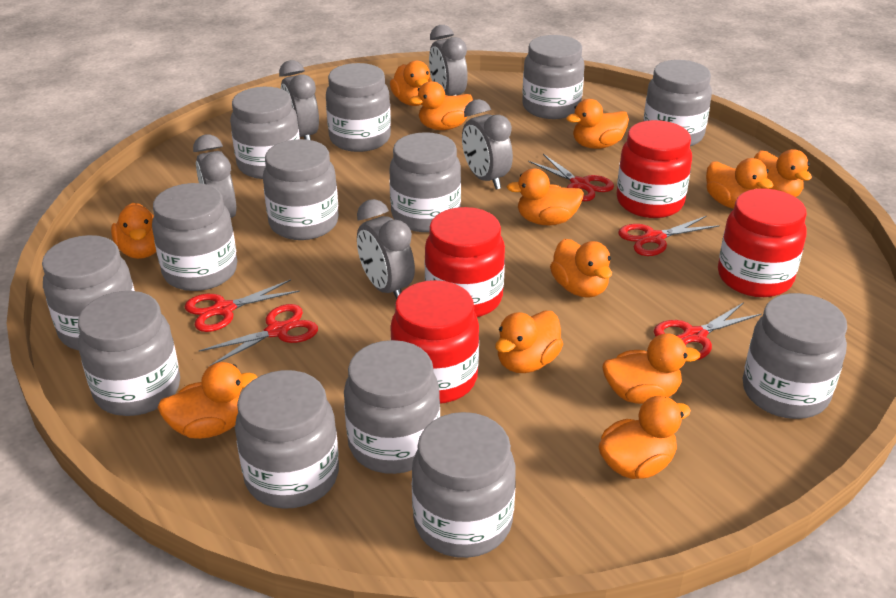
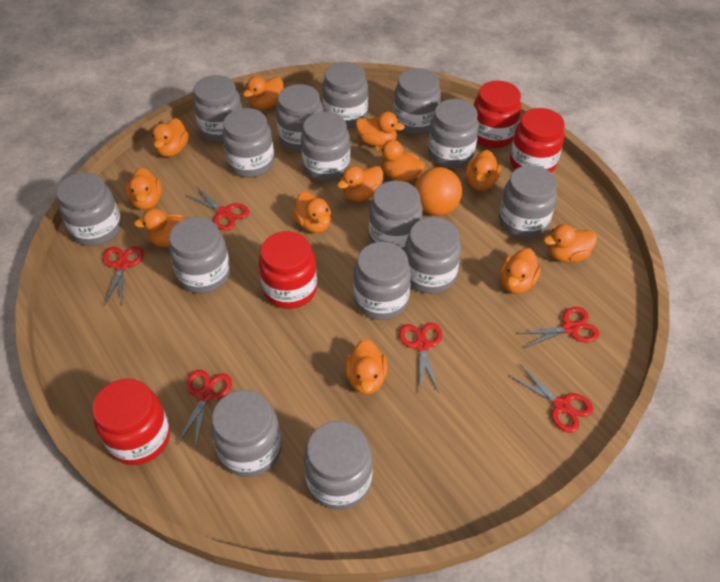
grey clock: 5 -> 0
grey jar: 13 -> 15
orange ball: 0 -> 1
red scissors: 5 -> 6

